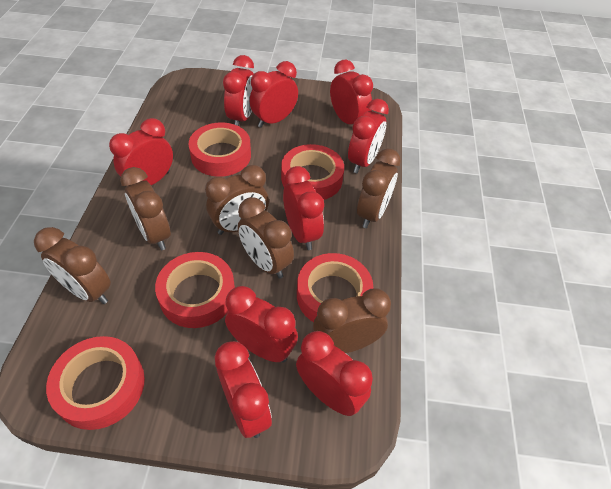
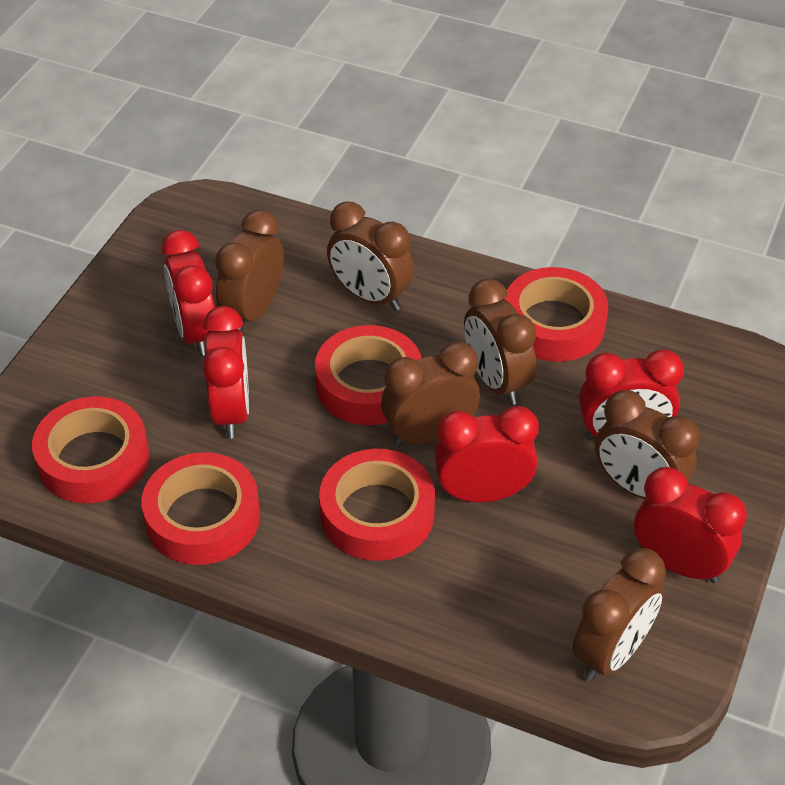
red clock: 9 -> 5

